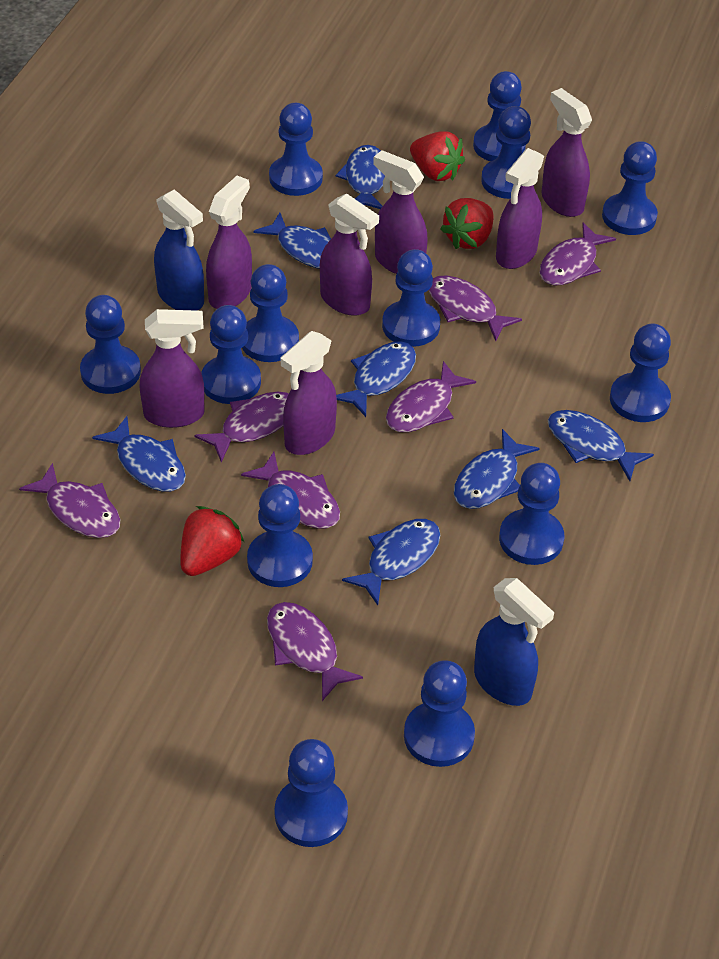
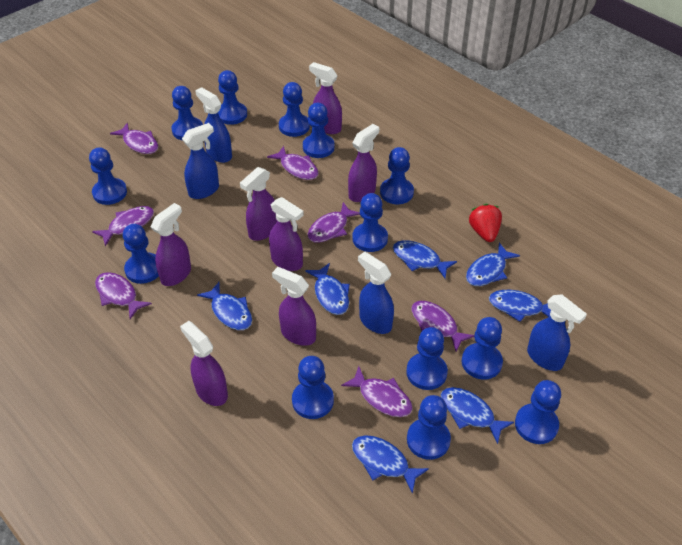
blue spray bottle: 2 -> 4
red strawberry: 3 -> 1

